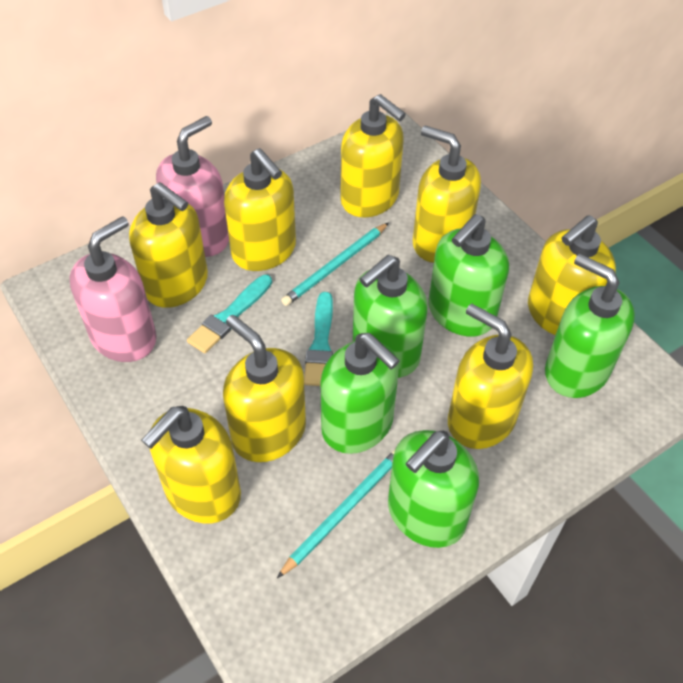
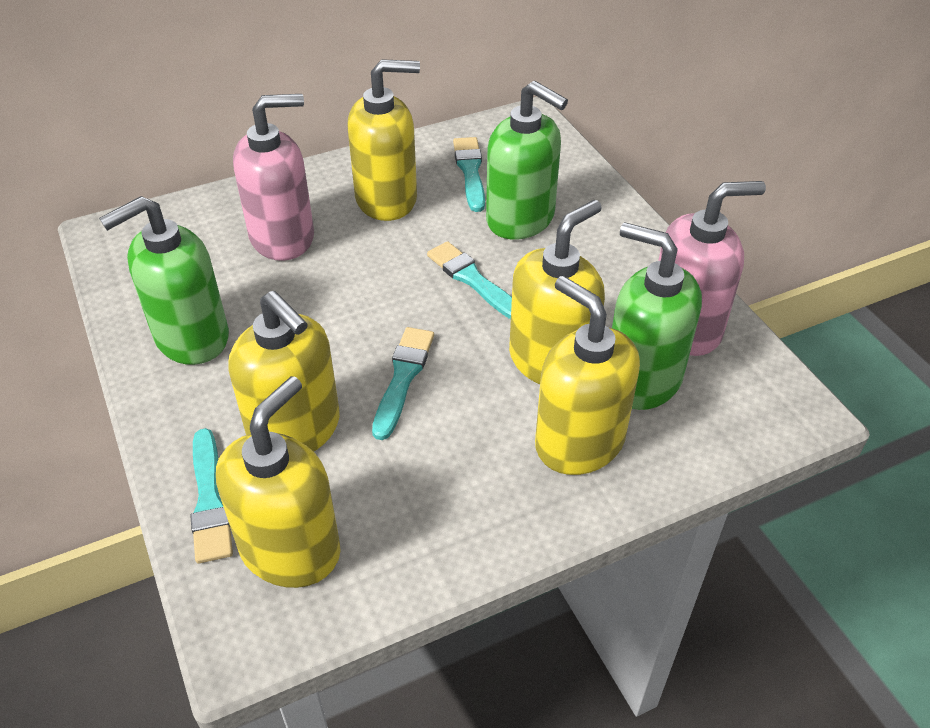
green soap dispenser: 5 -> 3
turquoise brush: 2 -> 4
turquoise pencil: 2 -> 0
yellow soap dispenser: 8 -> 5

